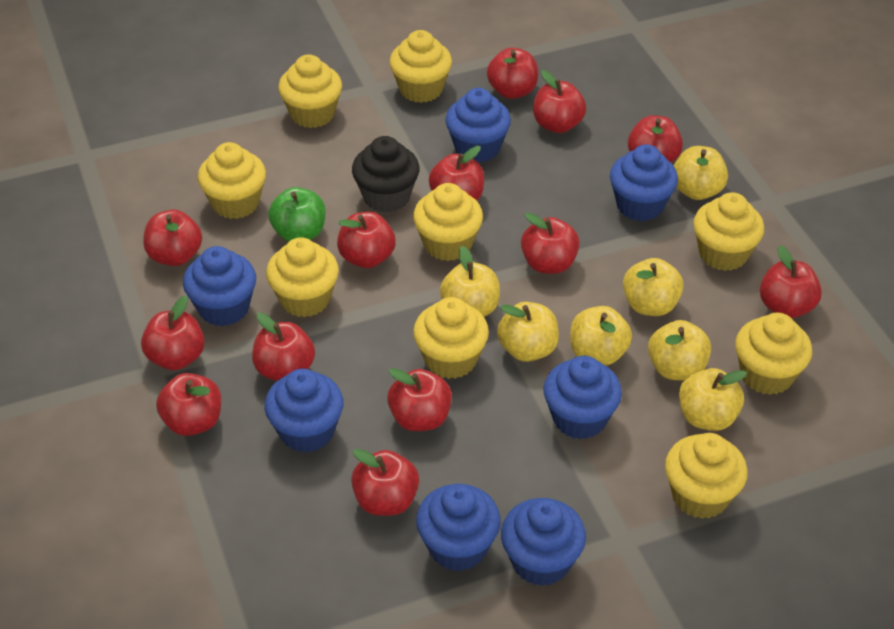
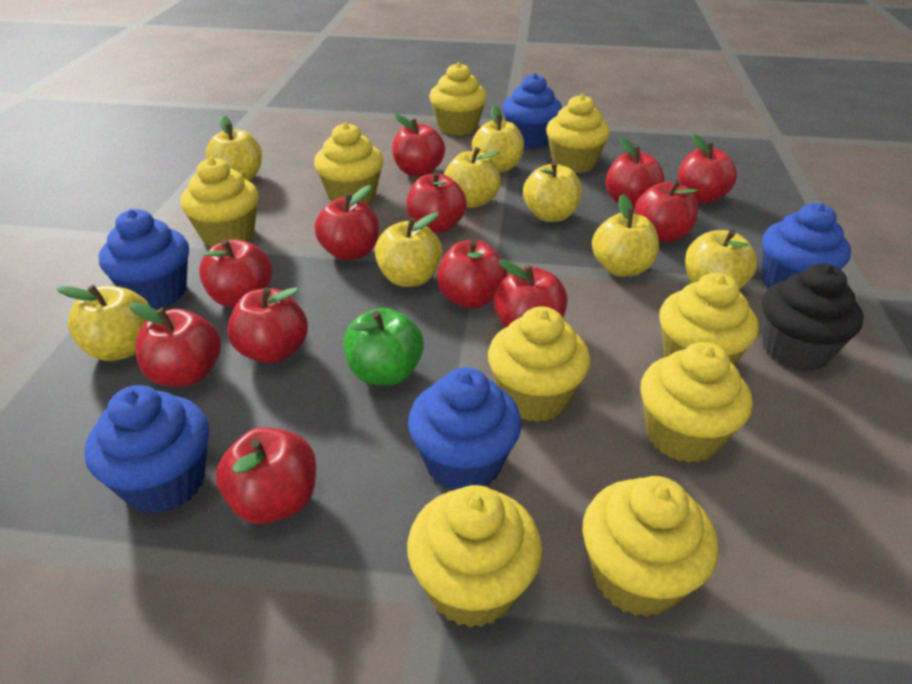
blue cupcake: 7 -> 5
red apple: 13 -> 12
yellow apple: 7 -> 8

